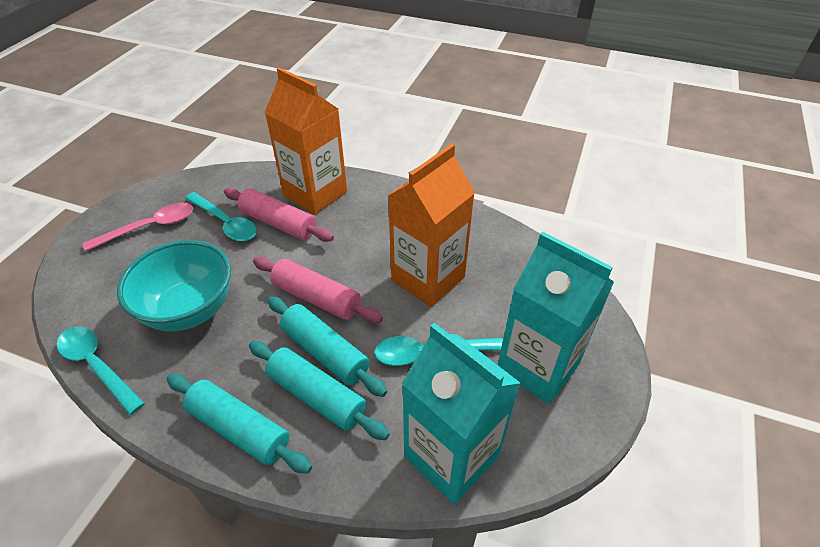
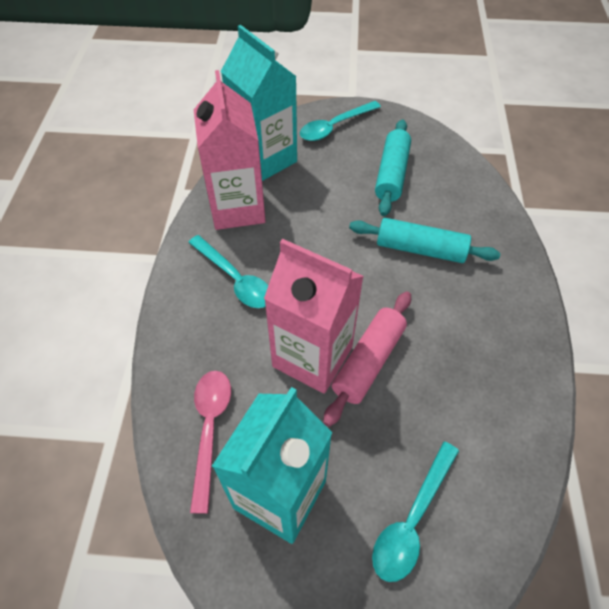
orange carton: 2 -> 0
pink carton: 0 -> 2
pink rolling pin: 2 -> 1
turquoise bowl: 1 -> 0
turquoise rolling pin: 3 -> 2

